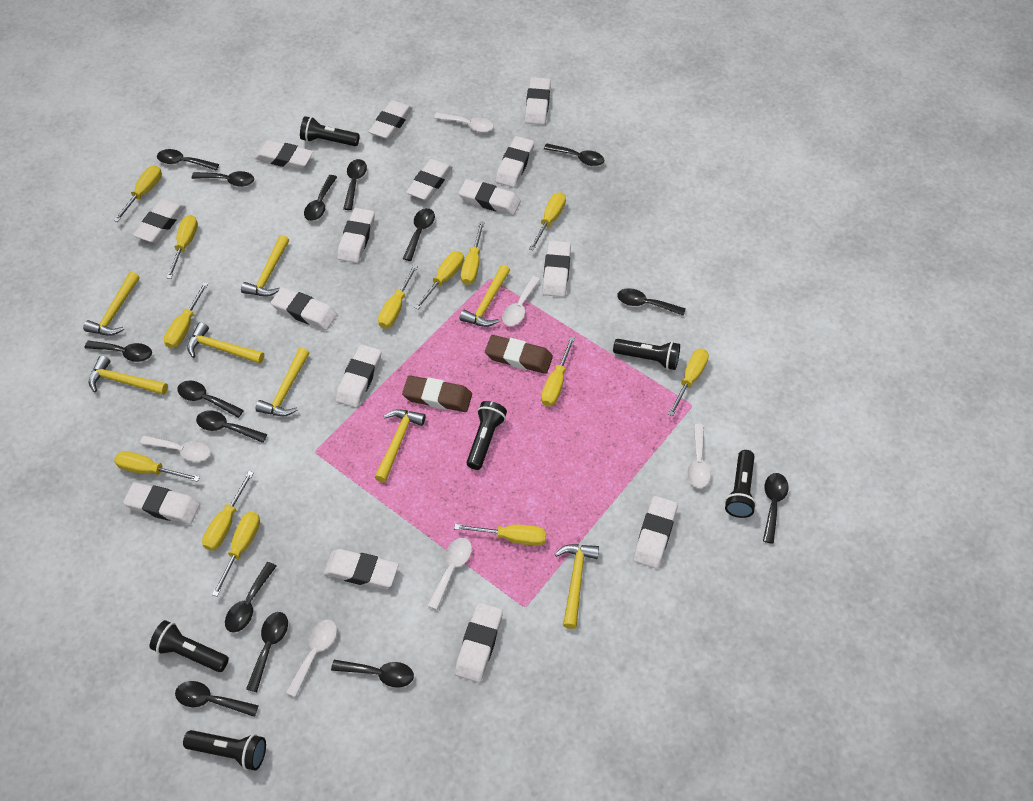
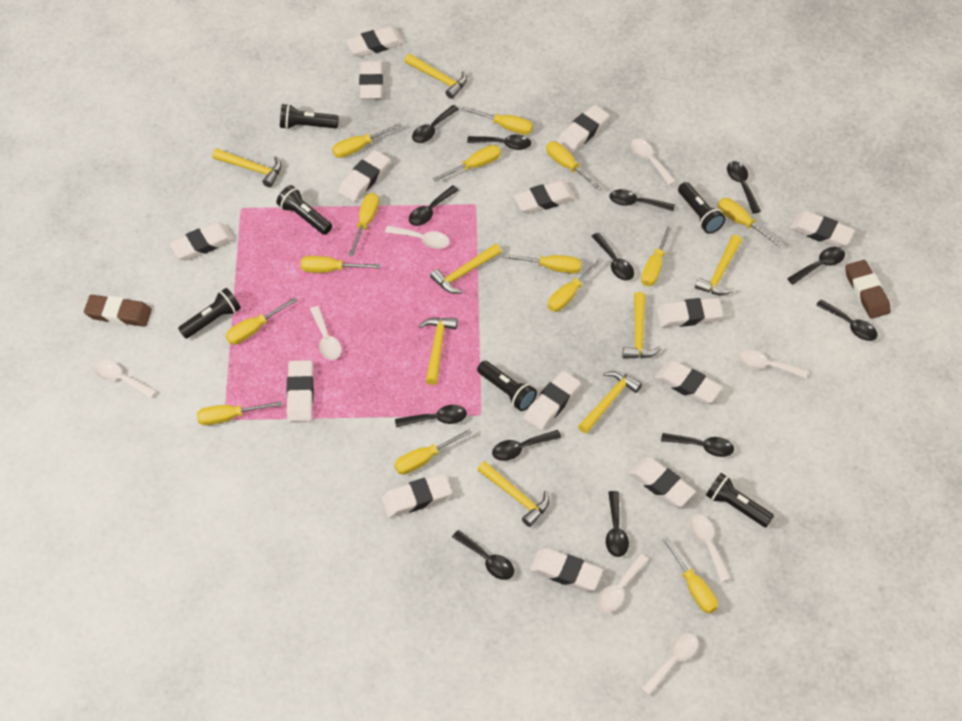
black spoon: 15 -> 13
white eraser: 15 -> 14
white spoon: 6 -> 8
yellow screwdriver: 13 -> 14

